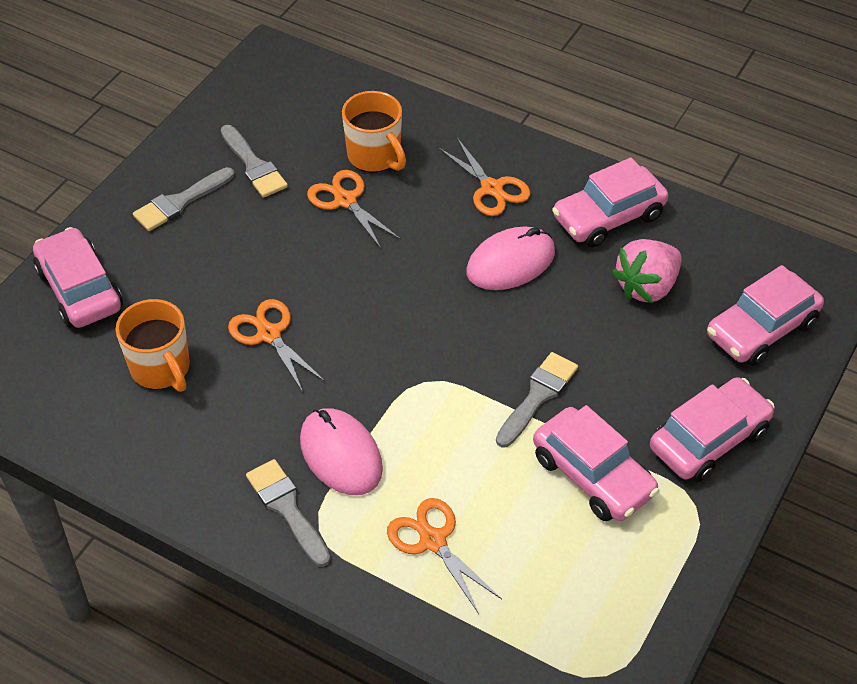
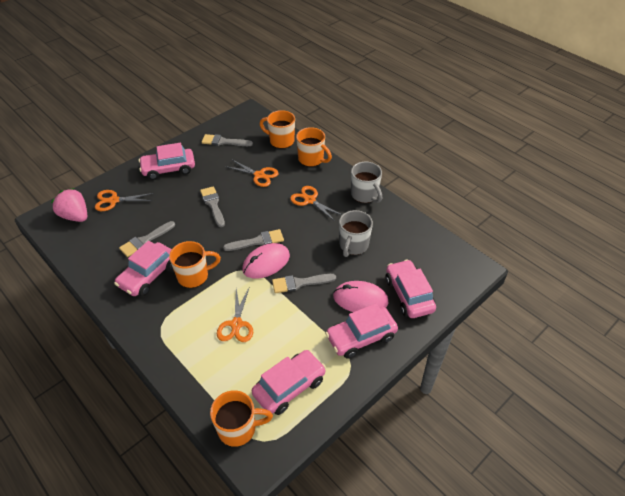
grey brush: 4 -> 5
grey mug: 0 -> 2
orange mug: 2 -> 4

